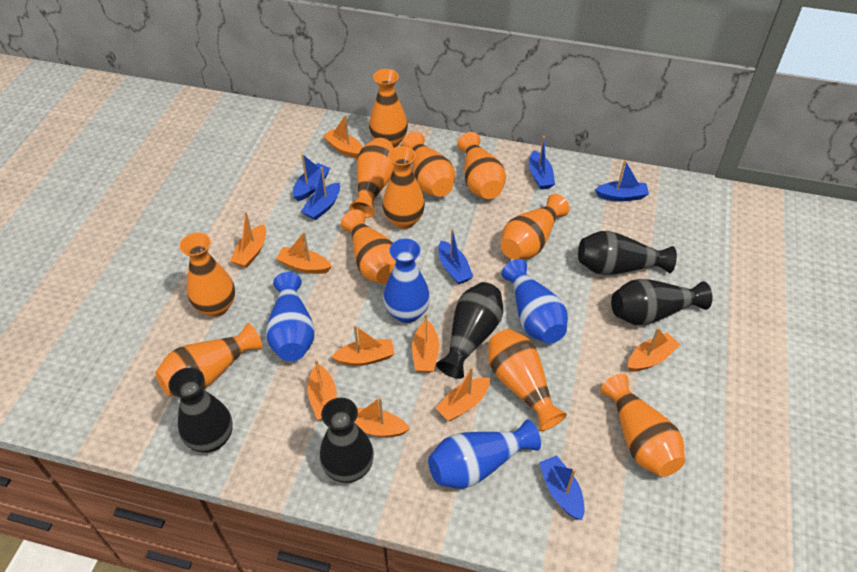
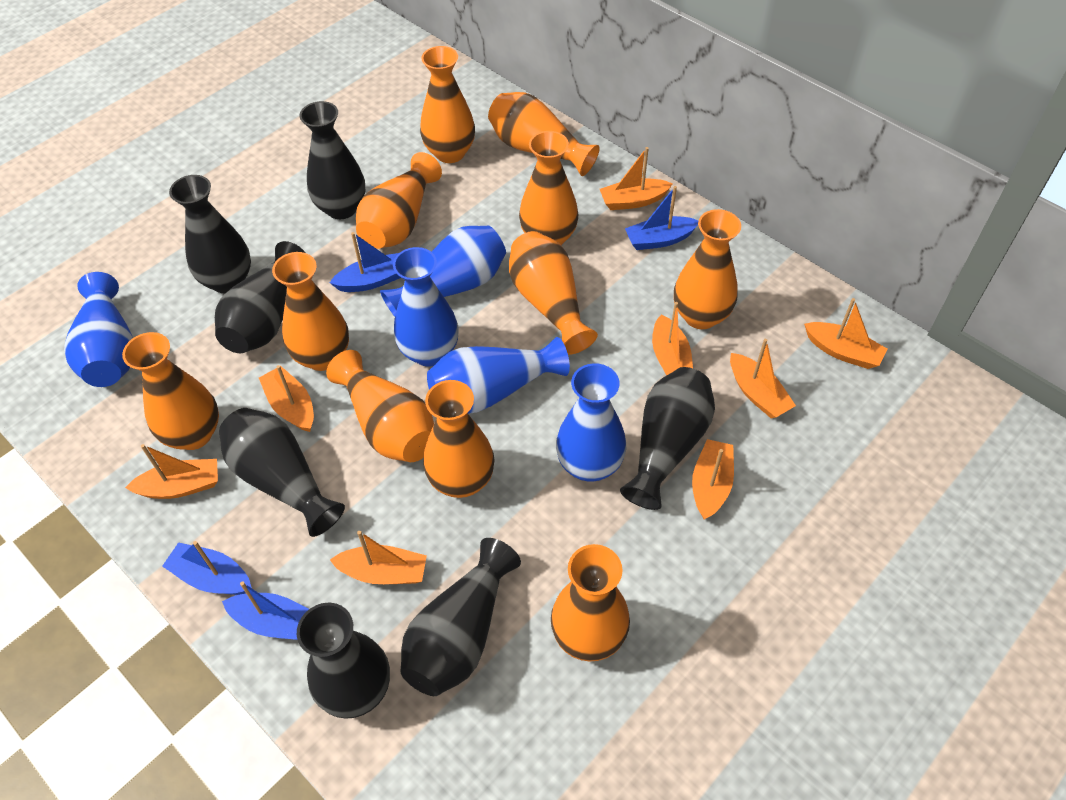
black vase: 5 -> 7
blue boat: 6 -> 4
blue vase: 4 -> 5
orange boat: 9 -> 8

